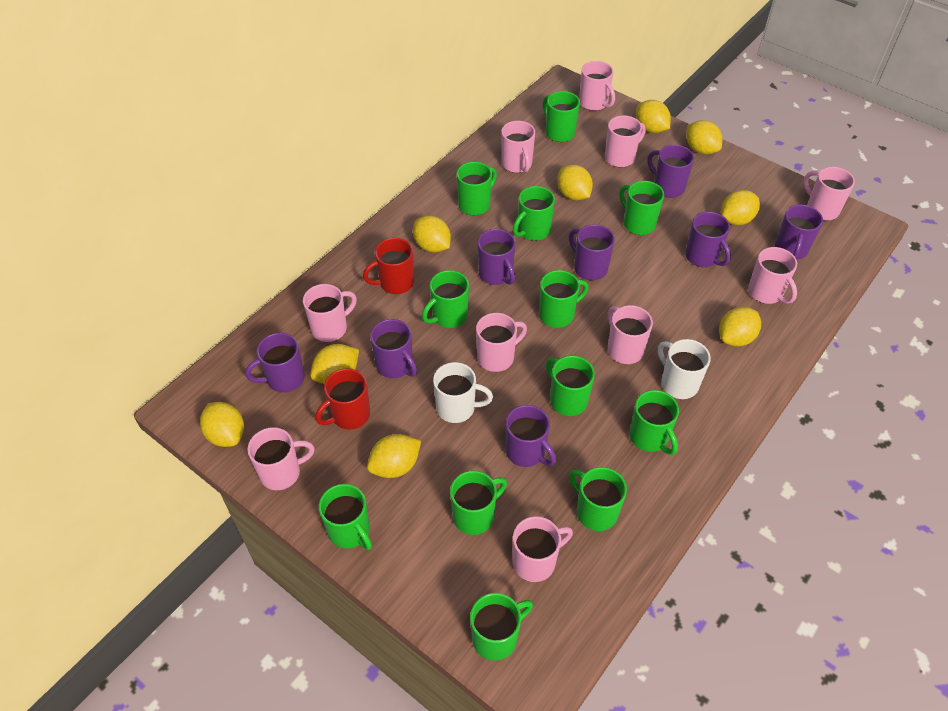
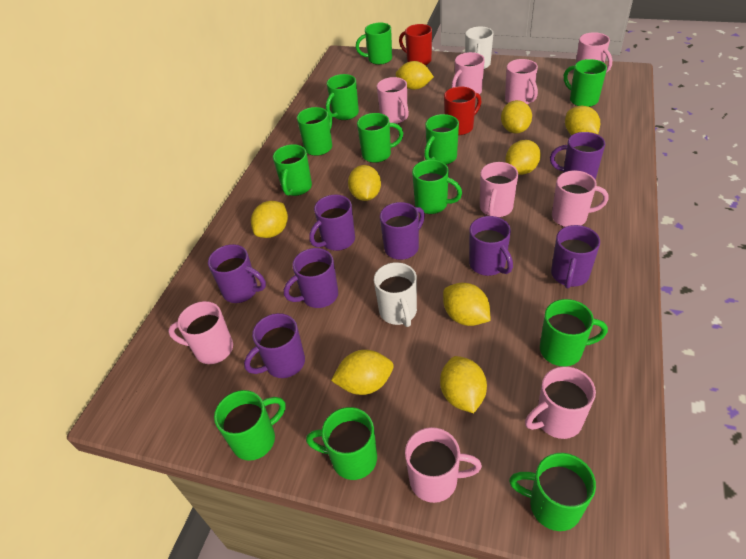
pink mug: 10 -> 9

